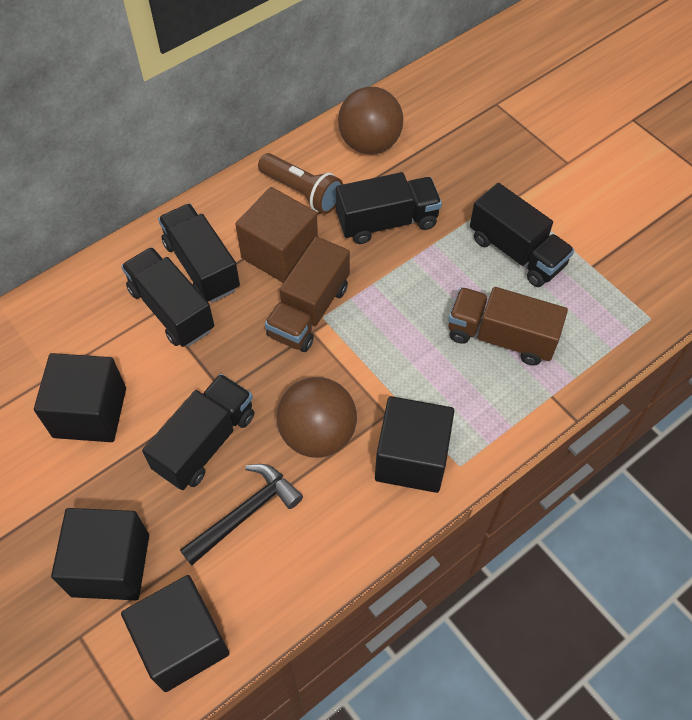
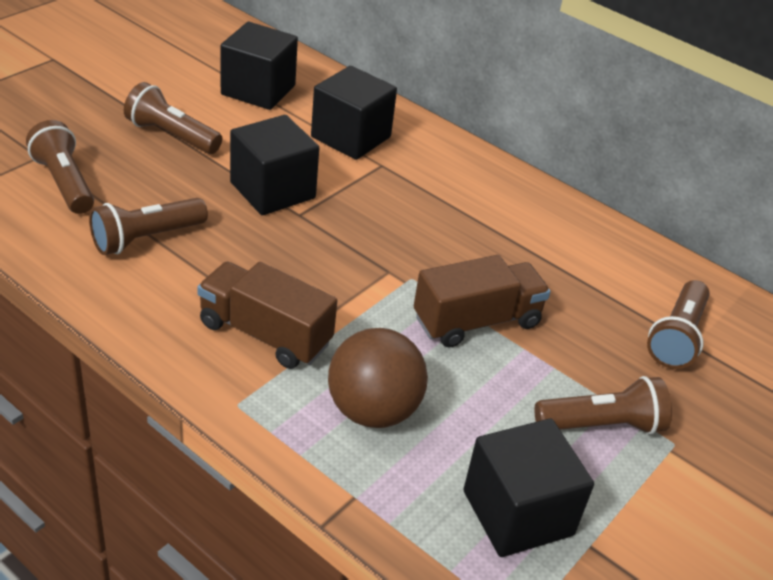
black hammer: 1 -> 0
black truck: 5 -> 0
brown ball: 2 -> 1
brown cube: 1 -> 0
brown flashlight: 1 -> 5

